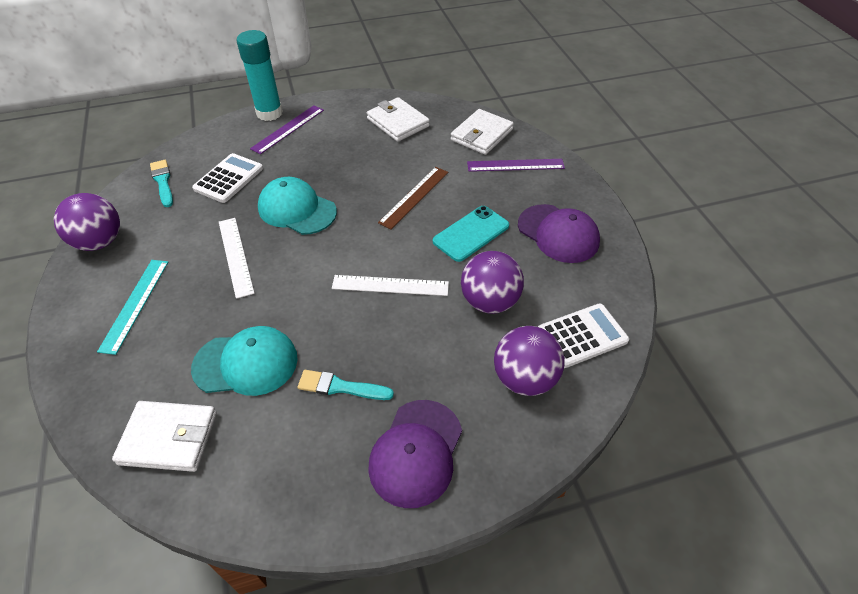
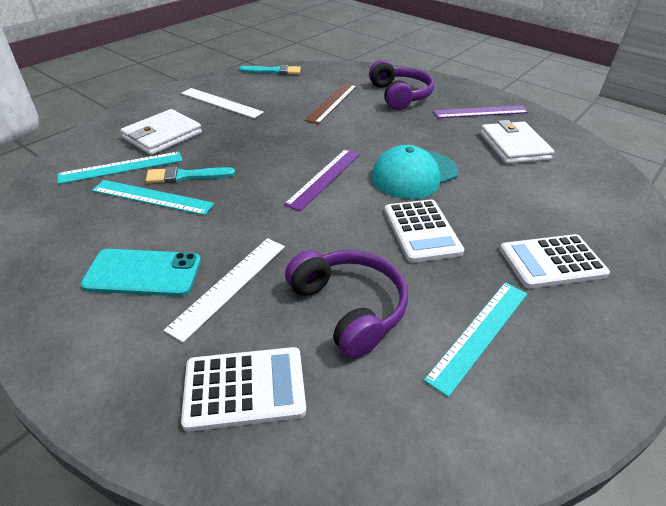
purple ball: 3 -> 0
purple cap: 2 -> 0
purple headphones: 0 -> 2
turquoise cap: 2 -> 1
turquoise glue stick: 1 -> 0
turquoise ruler: 1 -> 3
white calculator: 2 -> 3
white wallet: 3 -> 2

